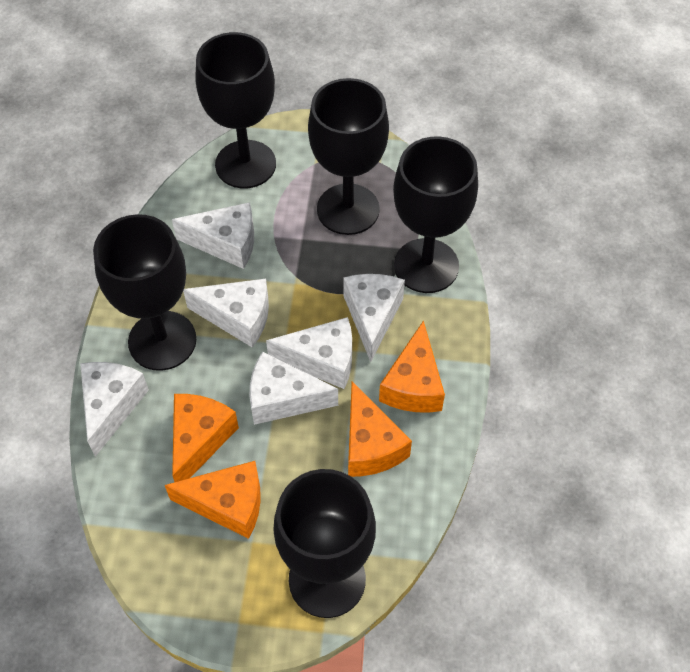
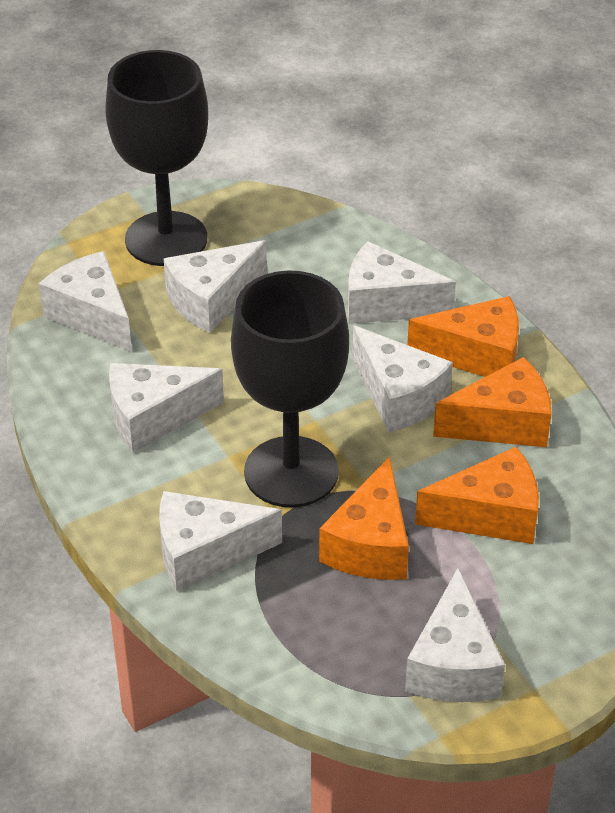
black goblet: 5 -> 2
white cheese: 6 -> 7

